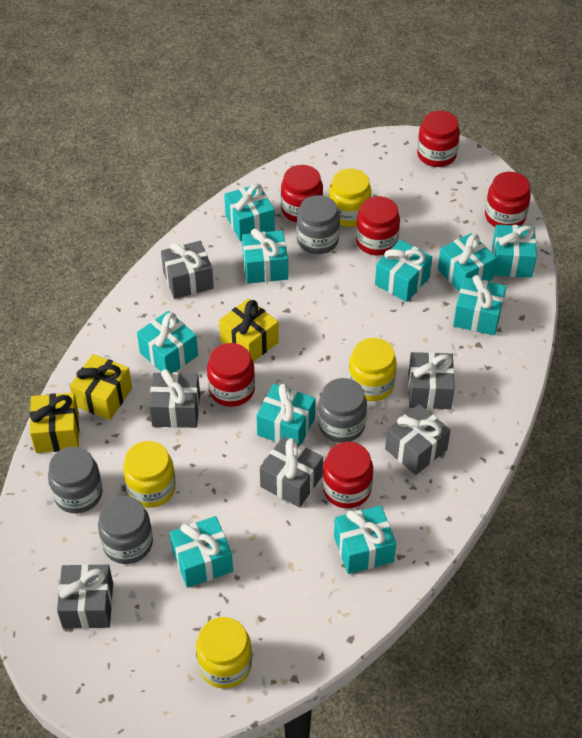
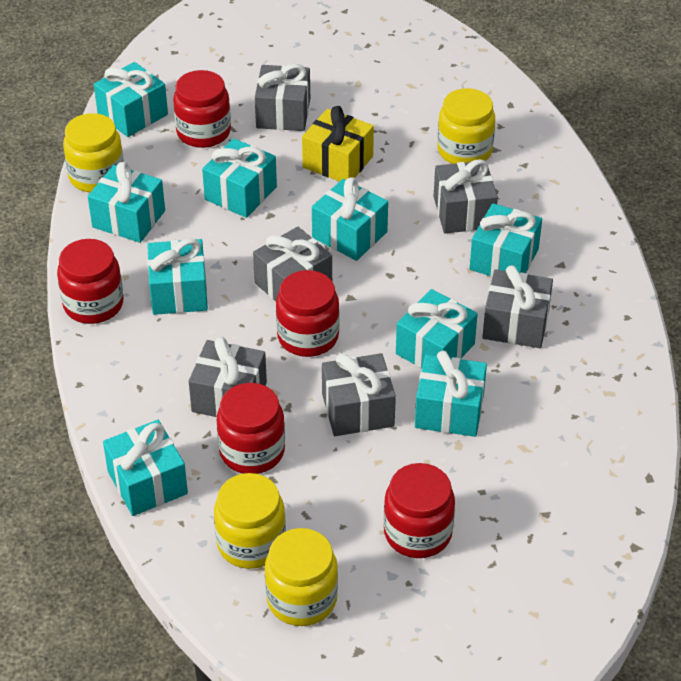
grey jar: 4 -> 0
red jar: 6 -> 5
turquoise gift: 10 -> 9
yellow gift: 3 -> 1

